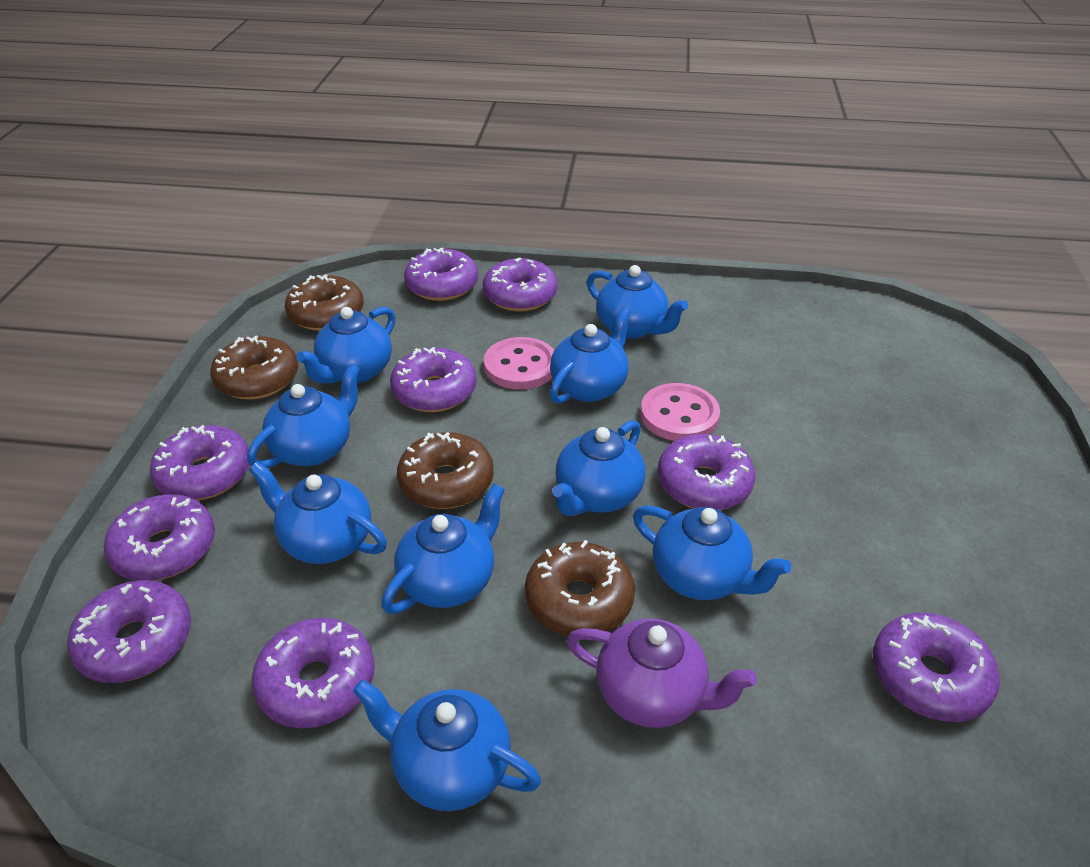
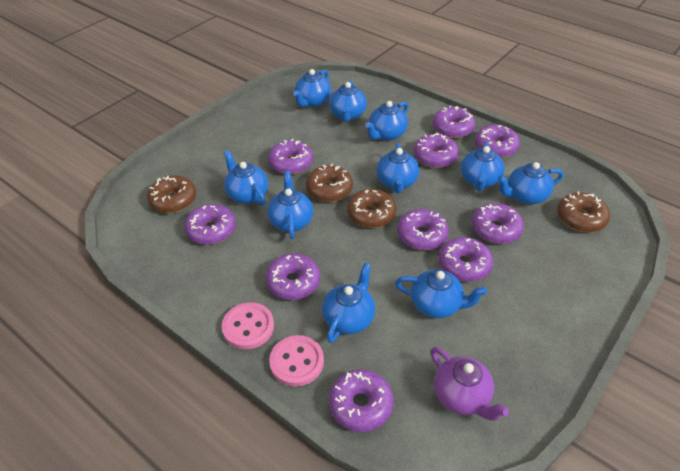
blue teapot: 9 -> 10
purple donut: 9 -> 10

